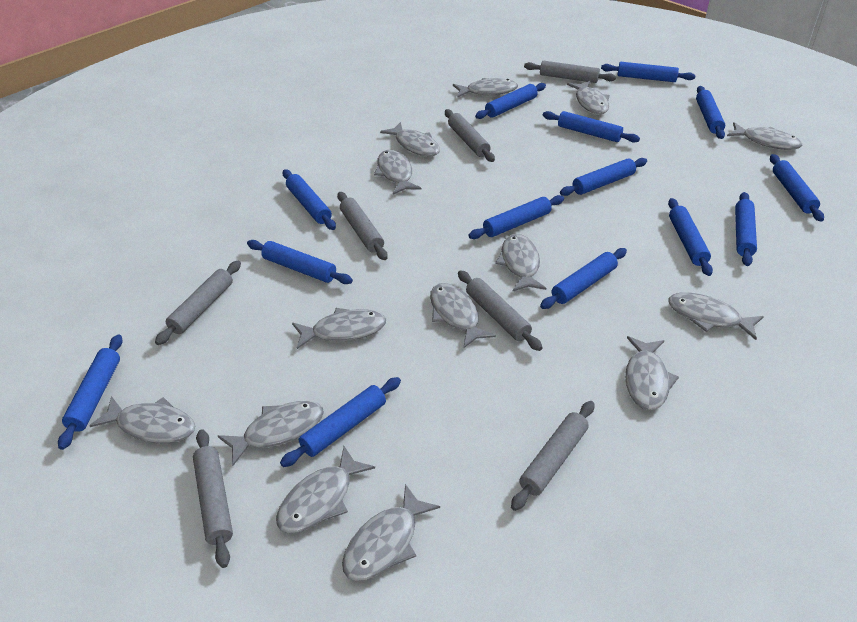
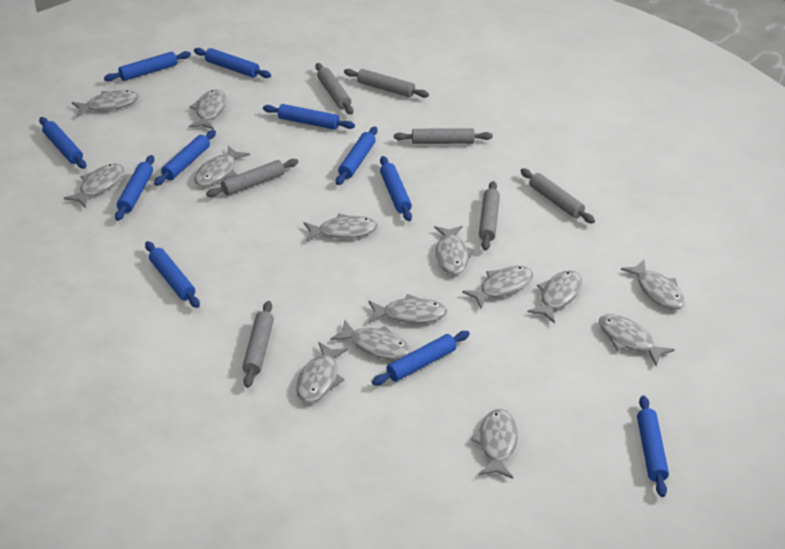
blue rolling pin: 14 -> 11

